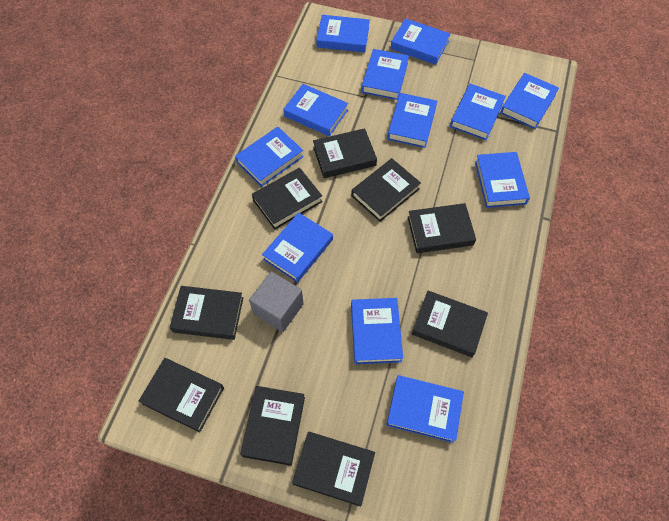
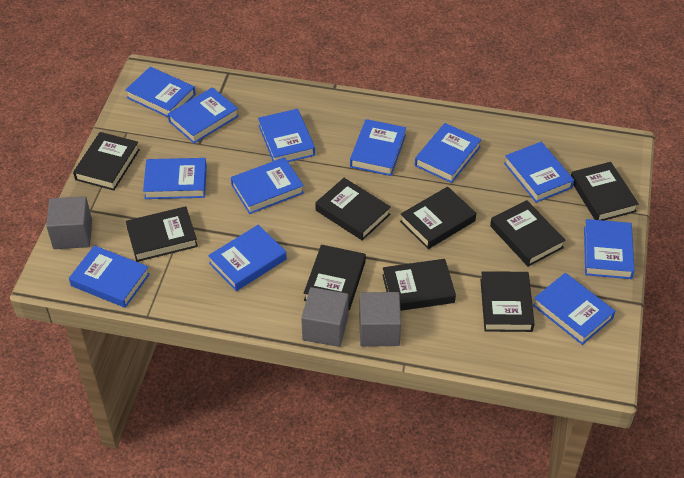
grey cube: 1 -> 3

